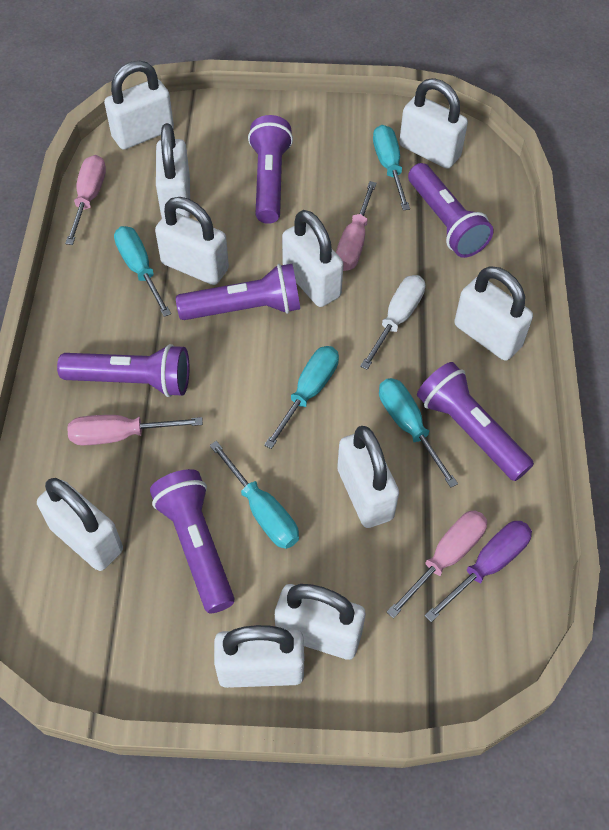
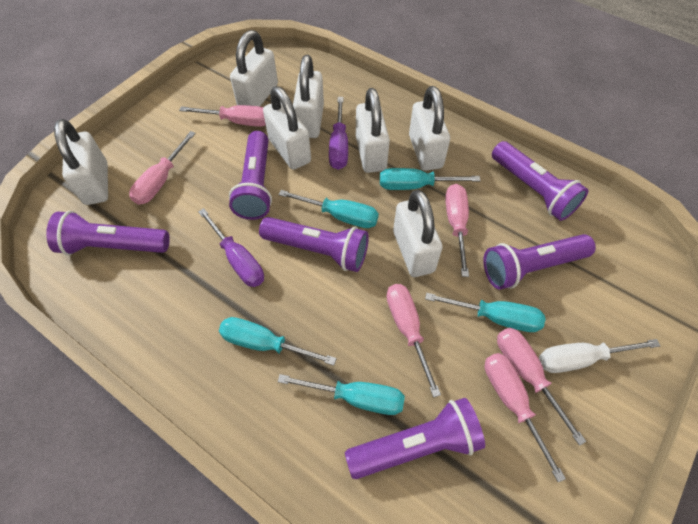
pink screwdriver: 4 -> 6
purple screwdriver: 1 -> 2
white padlock: 10 -> 7

